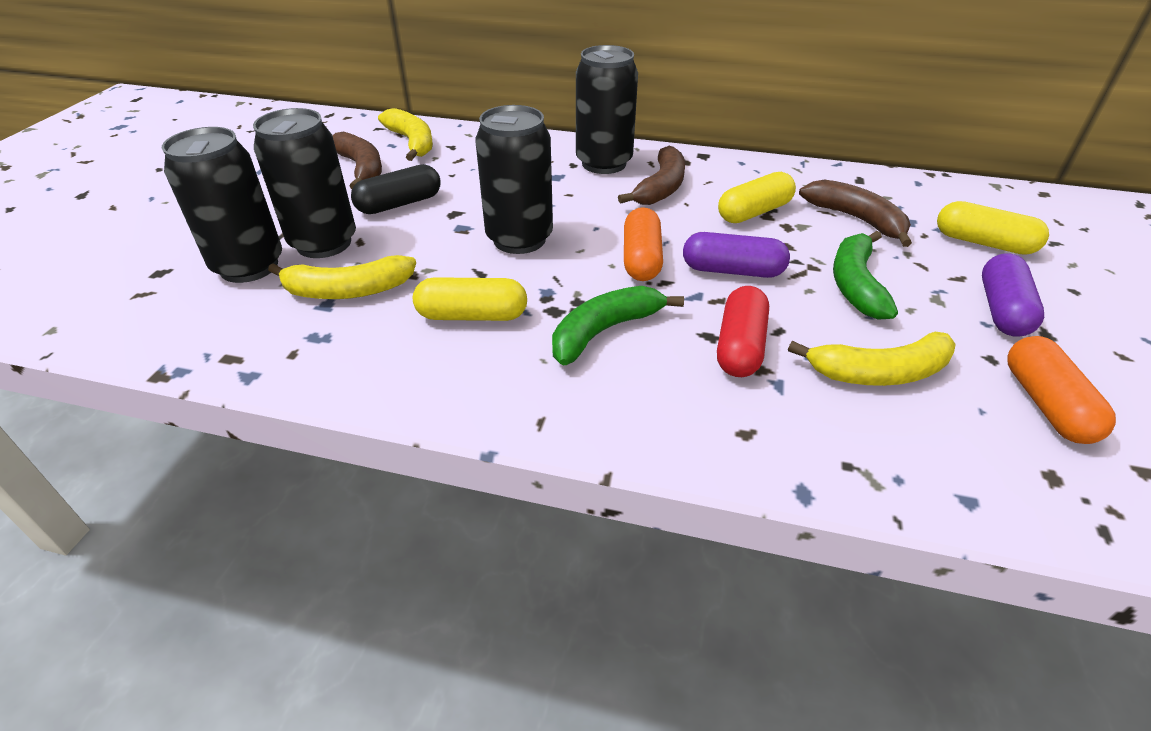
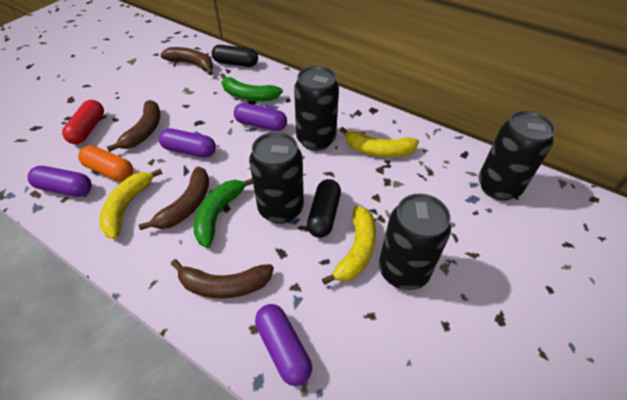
black capsule: 1 -> 2
brown banana: 3 -> 4
orange capsule: 2 -> 1
purple capsule: 2 -> 4
yellow capsule: 3 -> 0

